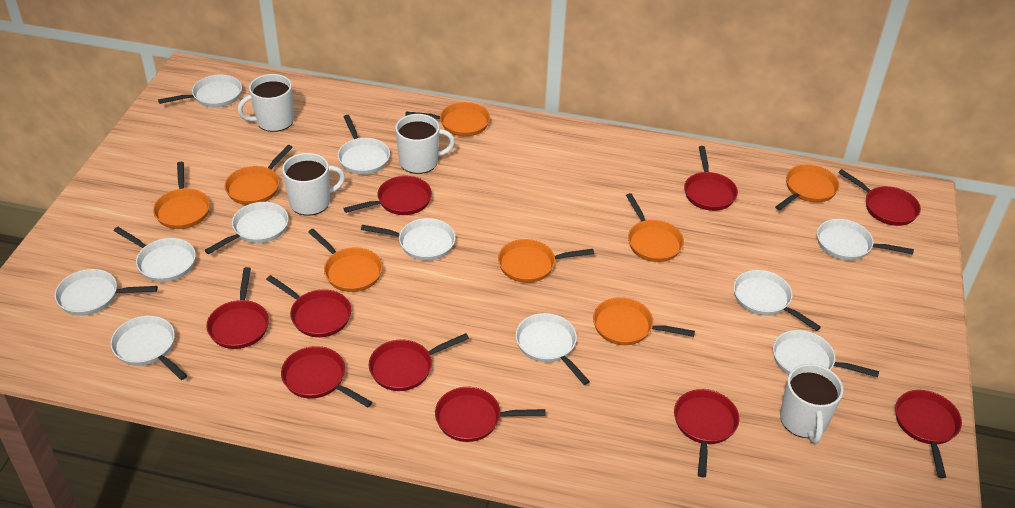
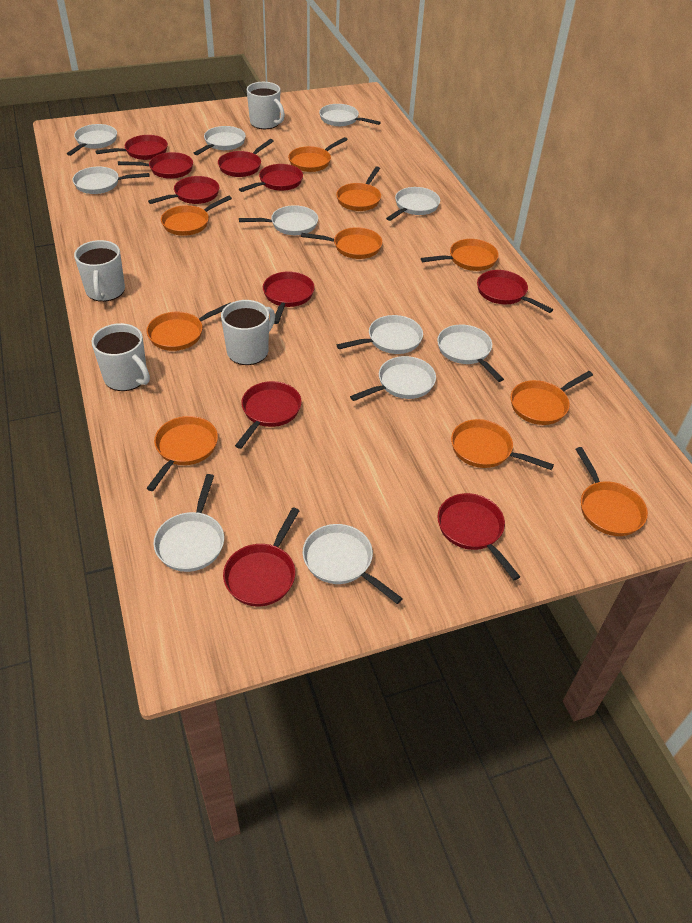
orange pan: 8 -> 10

